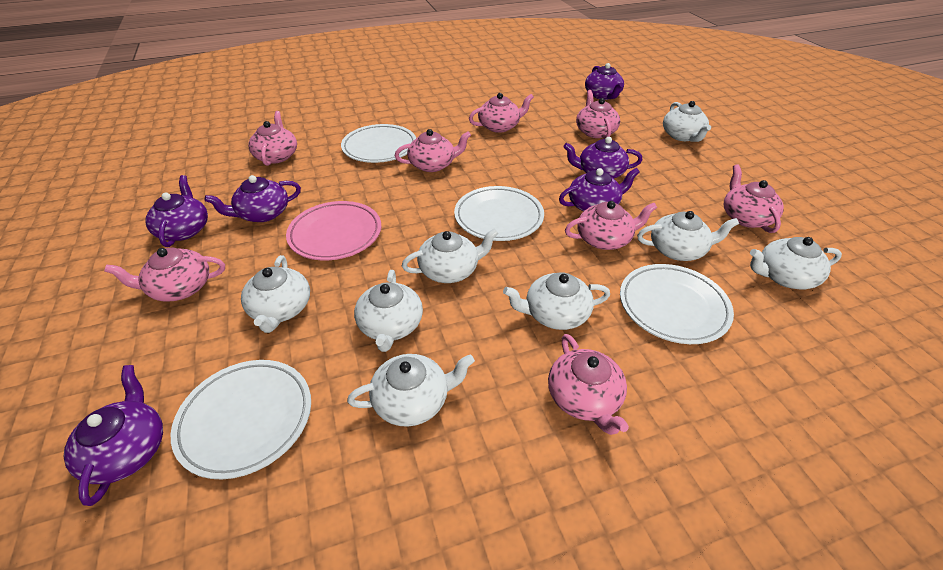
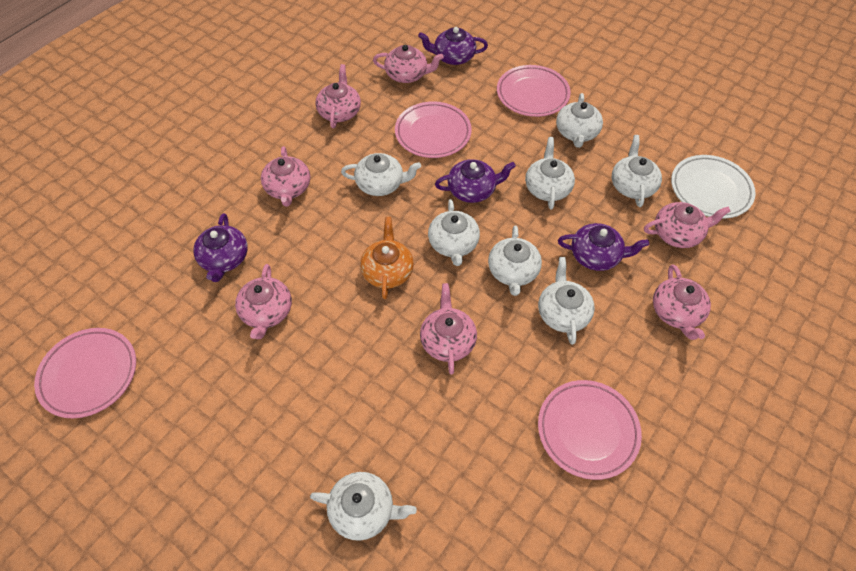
orange teapot: 0 -> 1
pink plate: 1 -> 4
pink teapot: 8 -> 7
purple teapot: 6 -> 4
white plate: 4 -> 1

